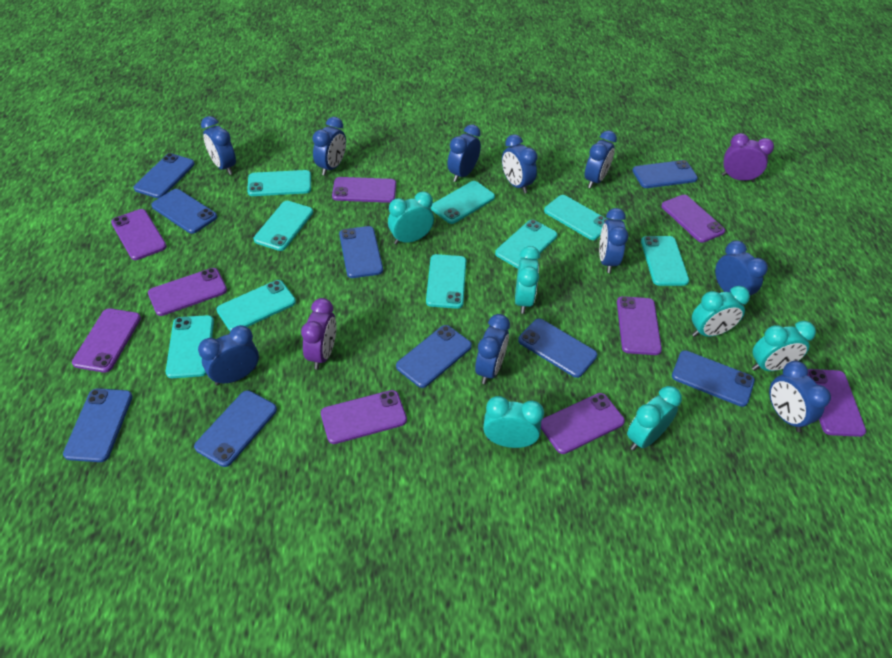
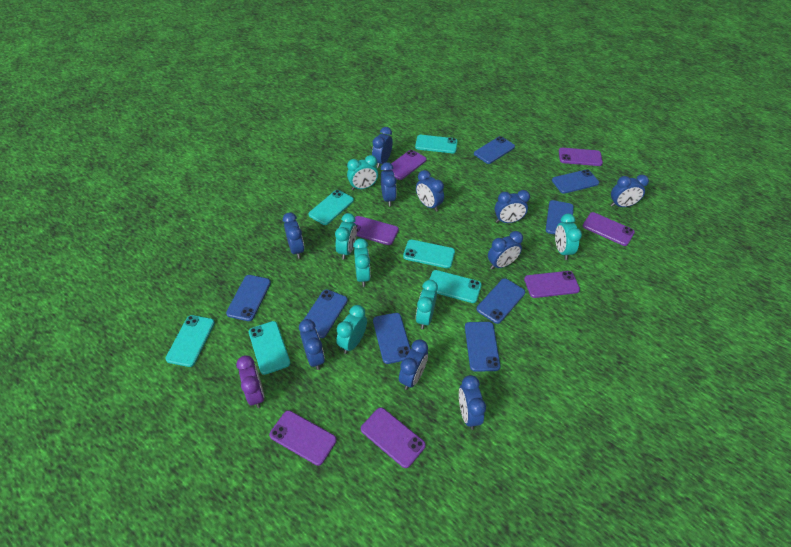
blue phone: 9 -> 8
purple clock: 2 -> 1
purple phone: 9 -> 7
turquoise phone: 9 -> 6

